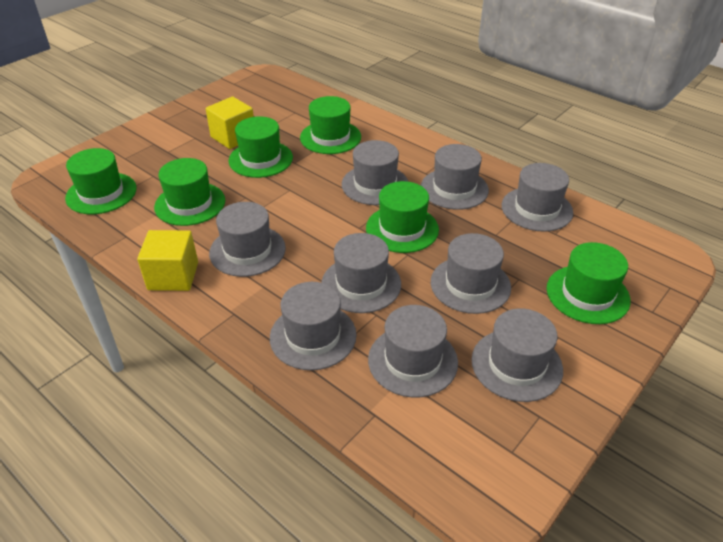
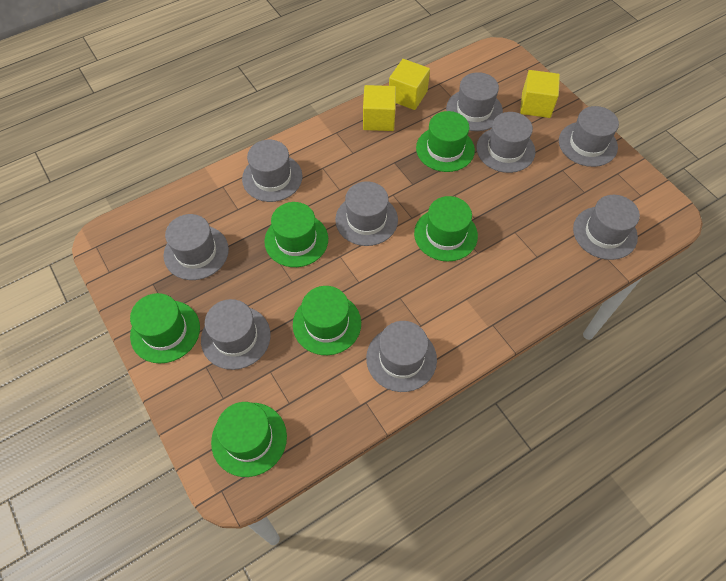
yellow cube: 2 -> 3

